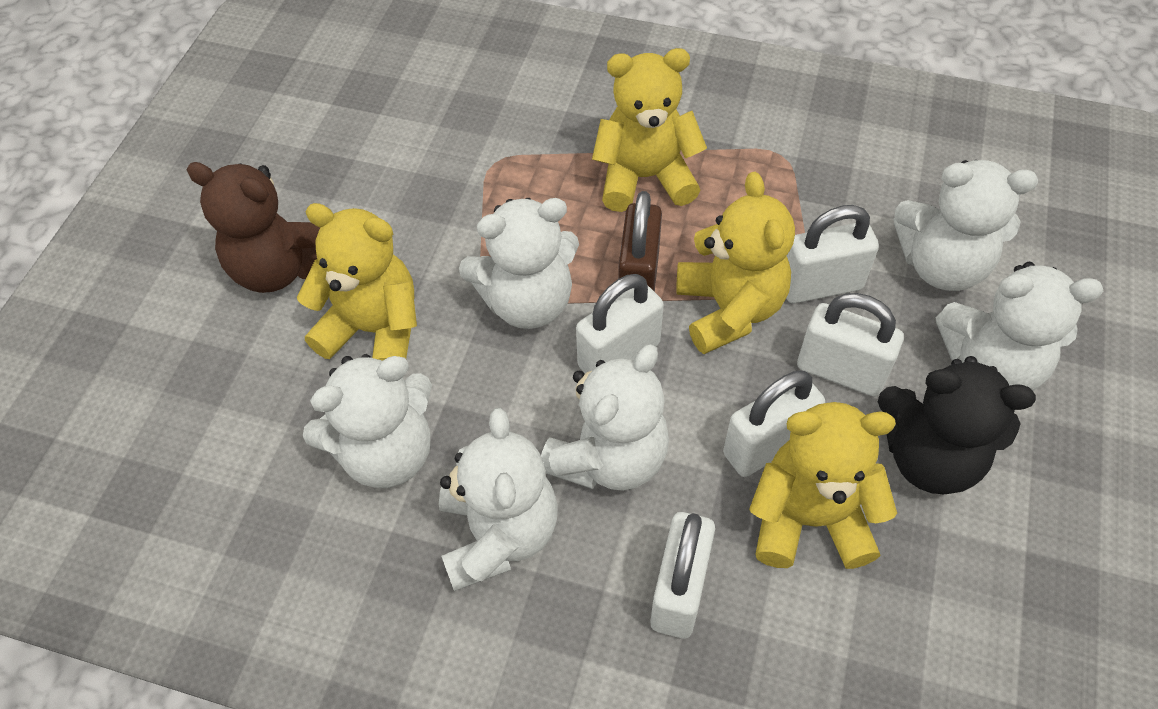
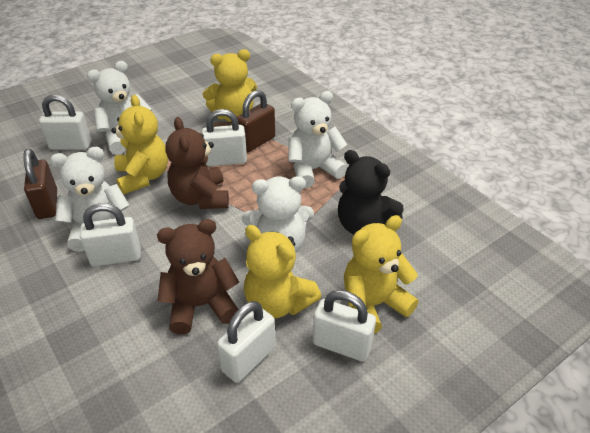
brown padlock: 1 -> 2
brown teddy bear: 1 -> 2
white teddy bear: 6 -> 4

